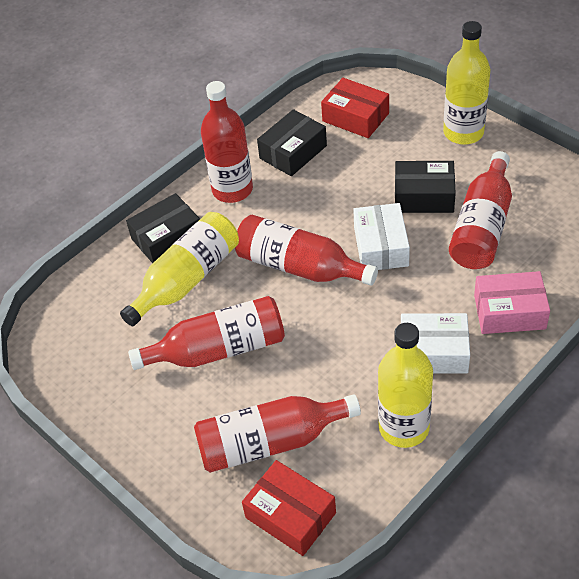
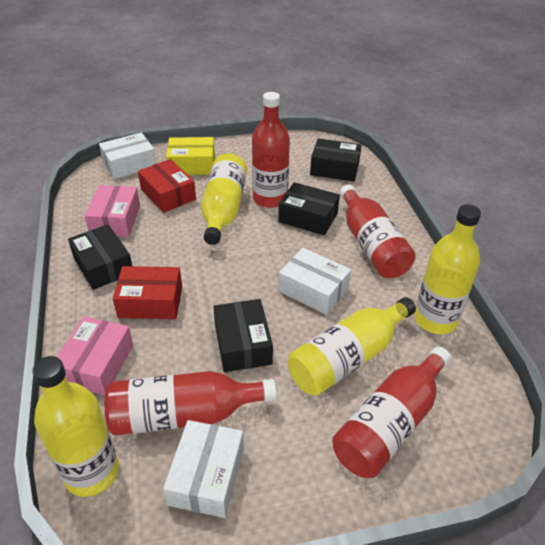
black box: 3 -> 4
pink box: 1 -> 2
red bottle: 5 -> 4
white box: 2 -> 3
yellow bottle: 3 -> 4
yellow box: 0 -> 1

